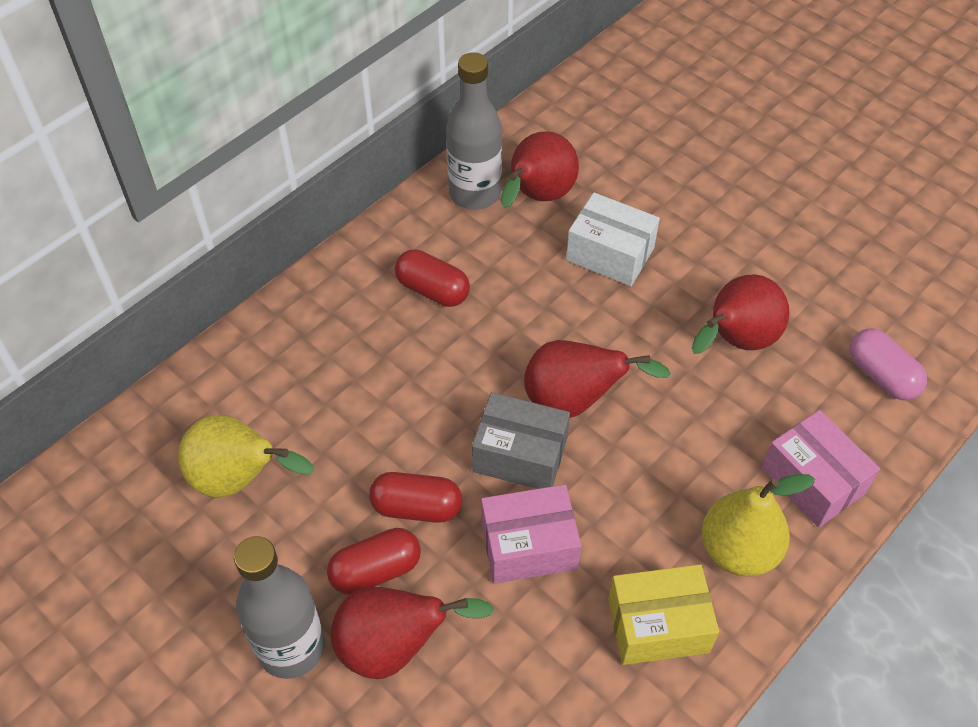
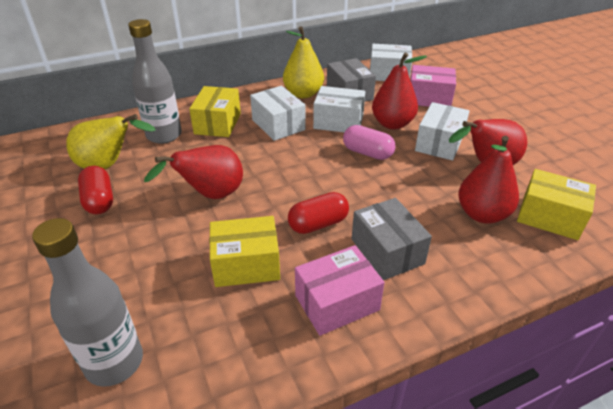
grey box: 1 -> 2
red capsule: 3 -> 2
white box: 1 -> 4
yellow box: 1 -> 3

